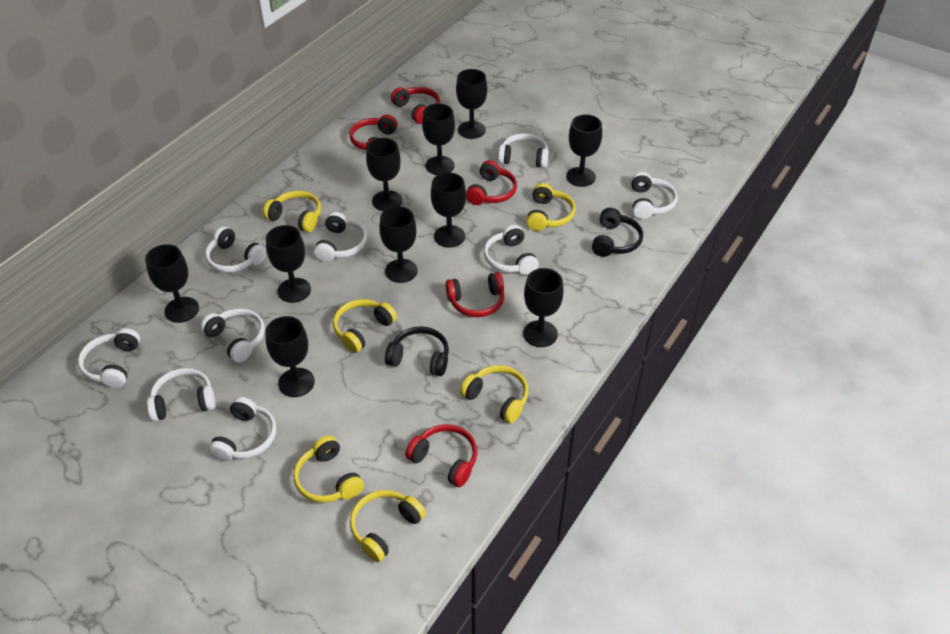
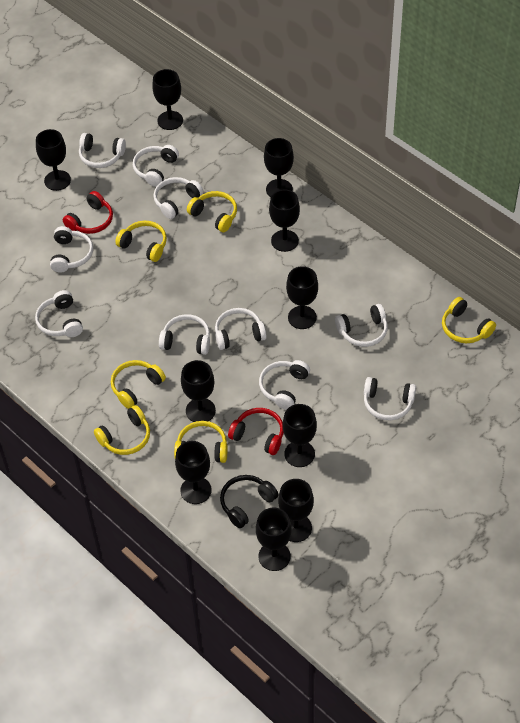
black headphones: 2 -> 1
red headphones: 5 -> 2
white headphones: 9 -> 10

